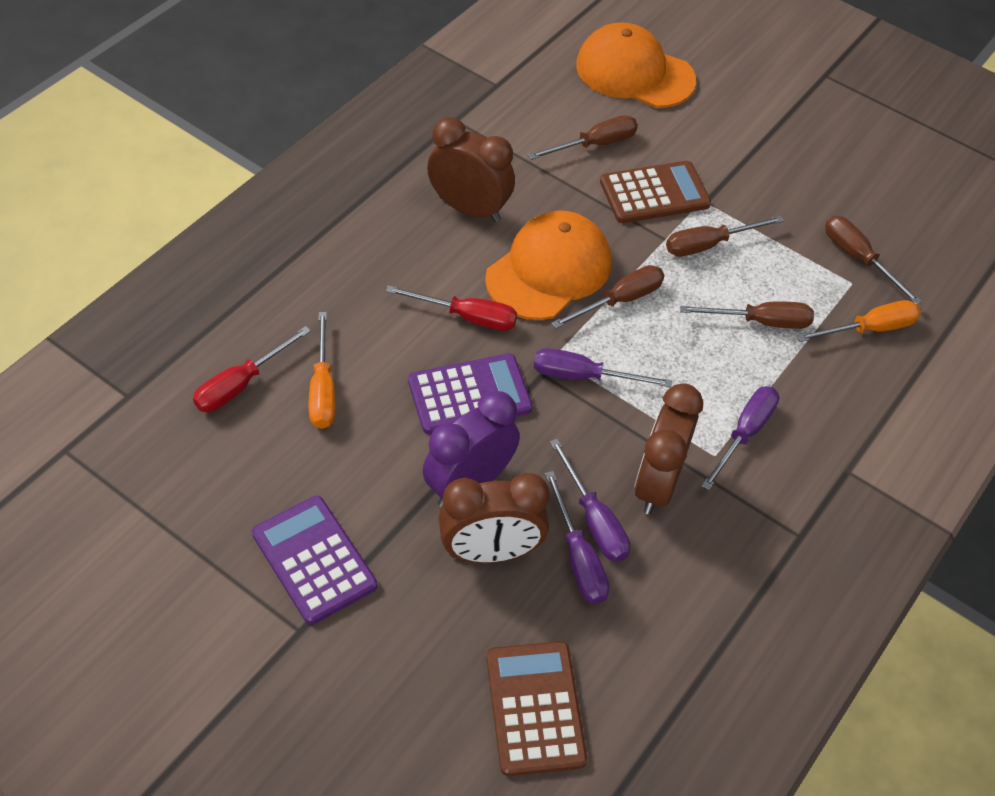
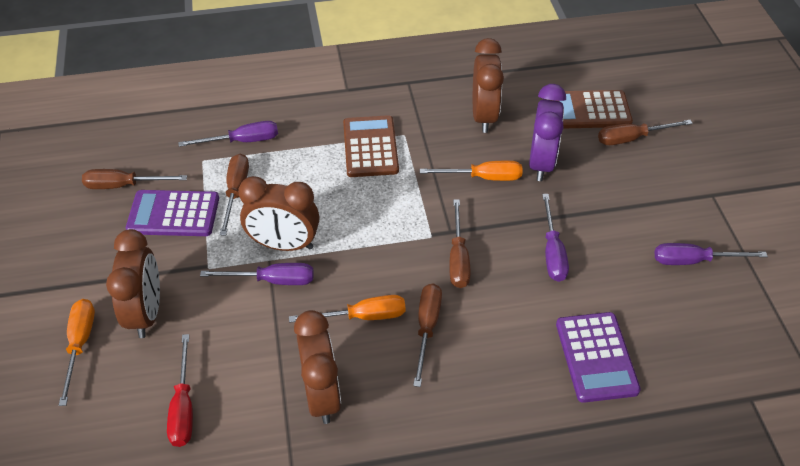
brown clock: 3 -> 4
orange cap: 2 -> 0
orange screwdriver: 2 -> 3
red screwdriver: 2 -> 1

